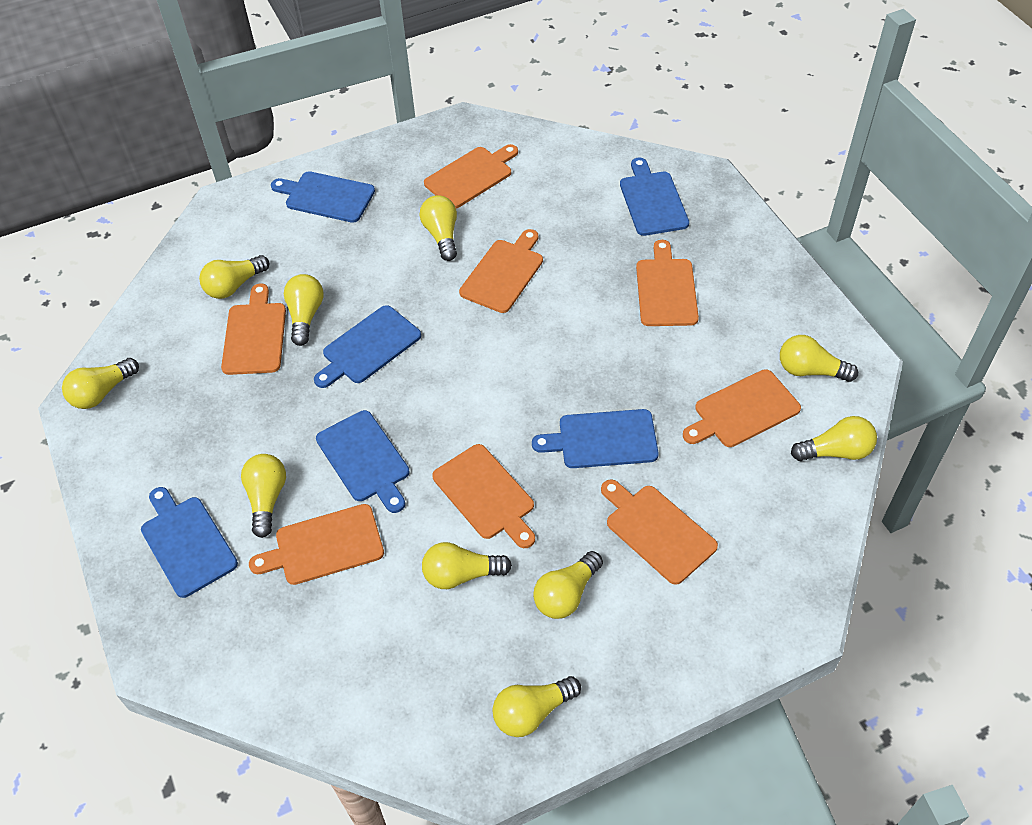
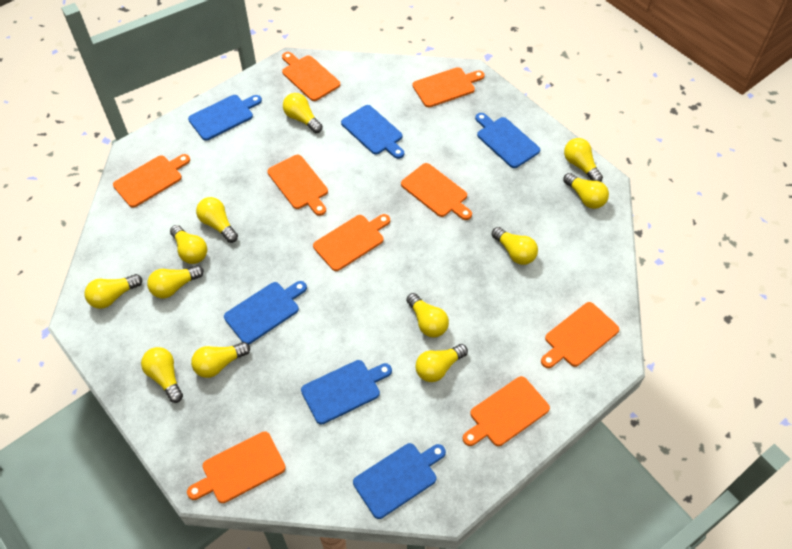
orange cutting board: 8 -> 9
yellow light bulb: 10 -> 12

